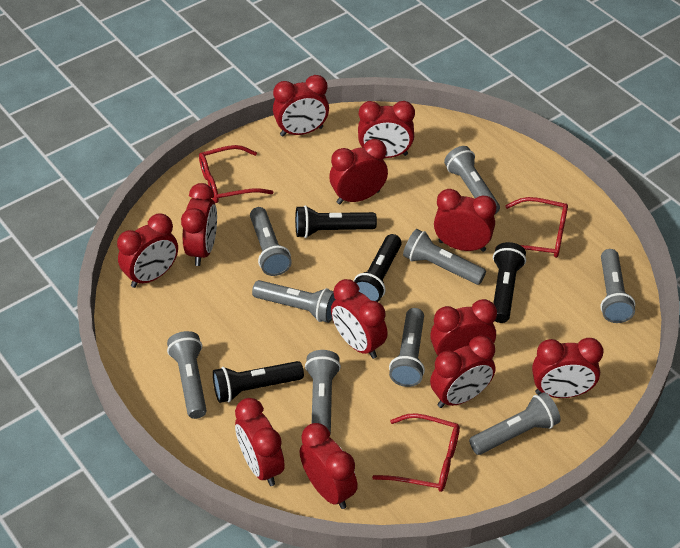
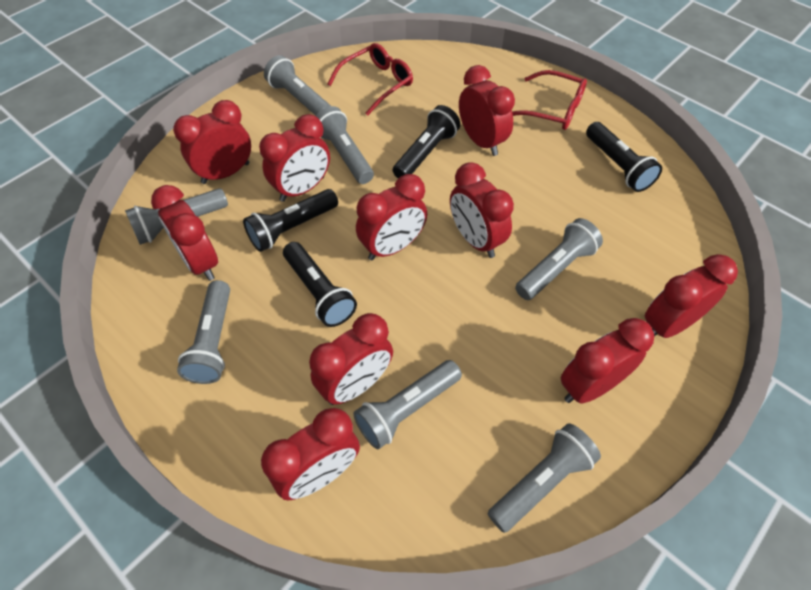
grey flashlight: 9 -> 7
red clock: 12 -> 10
red glasses: 3 -> 2

